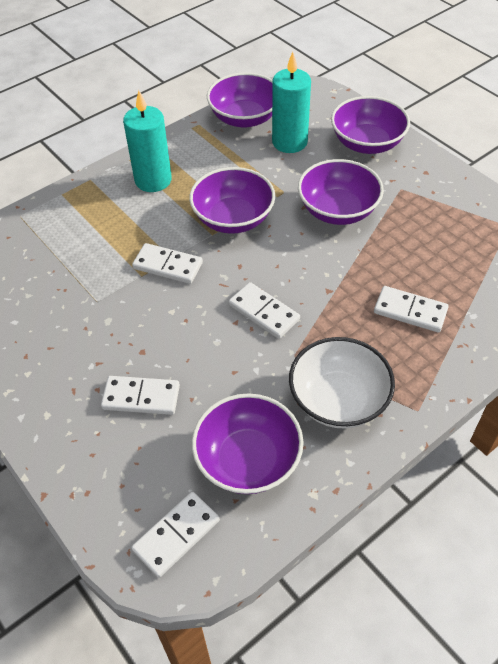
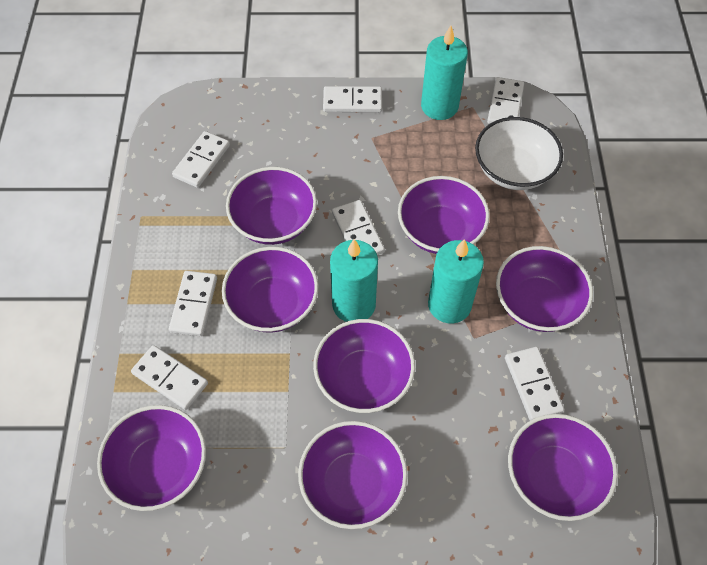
purple bowl: 5 -> 8
turquoise candle: 2 -> 3
white domino: 5 -> 7

